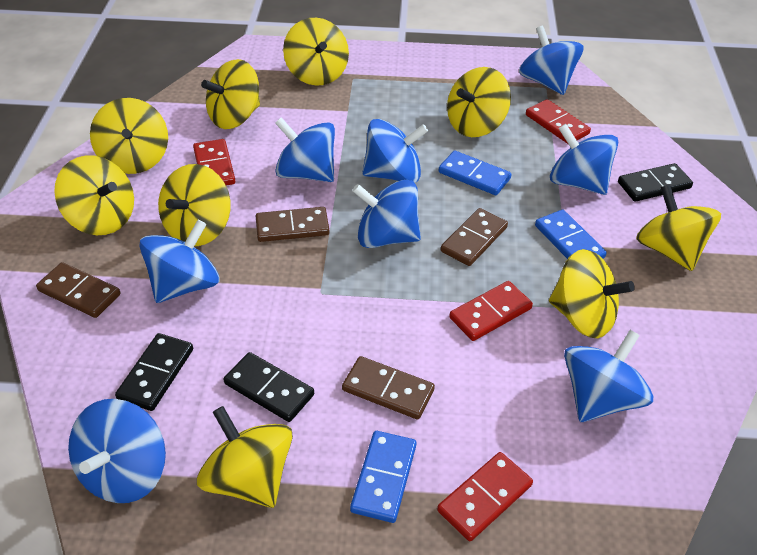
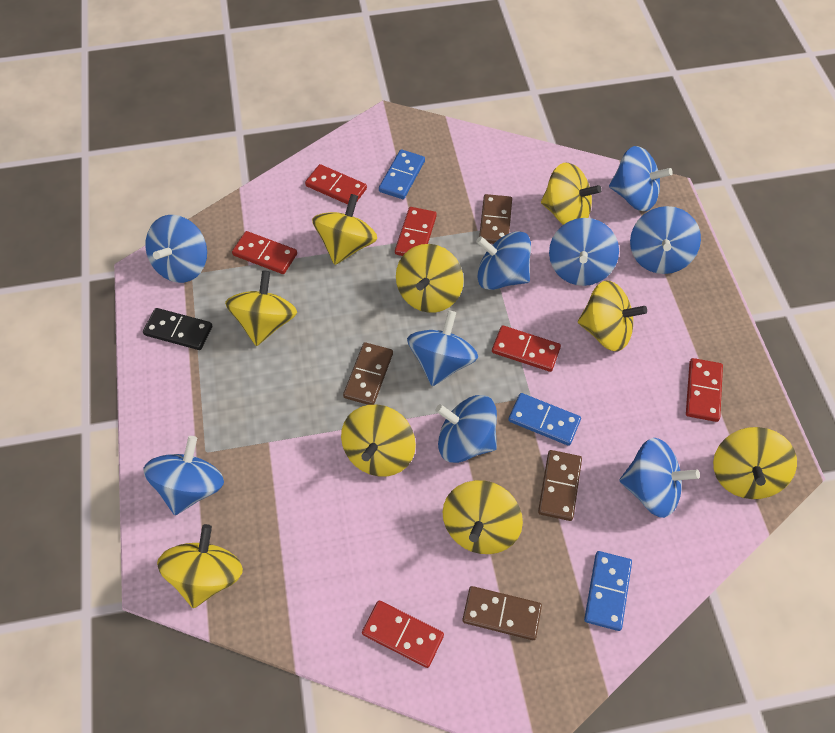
black domino: 3 -> 1
blue spinning top: 8 -> 9
red domino: 4 -> 6

